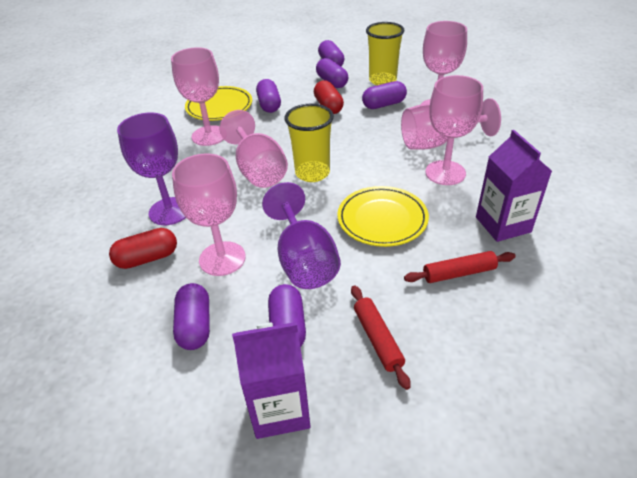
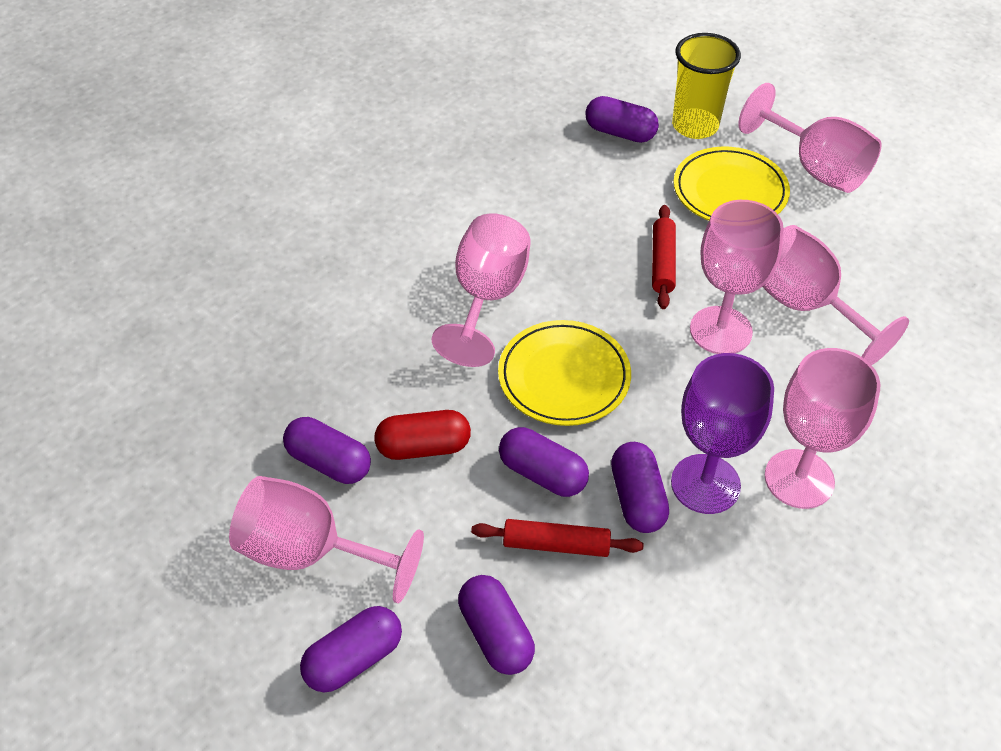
purple carton: 2 -> 0
purple goblet: 2 -> 1
red capsule: 2 -> 1
yellow cup: 2 -> 1

